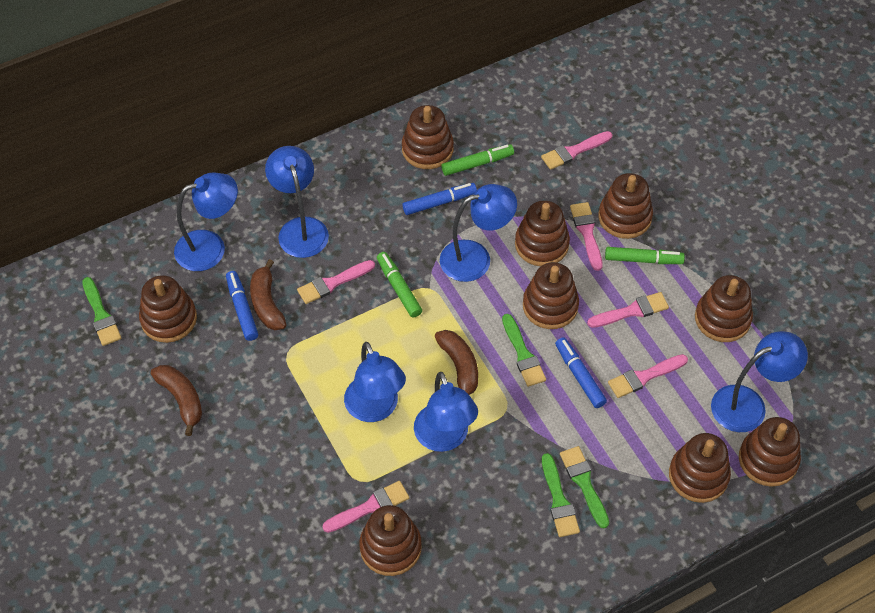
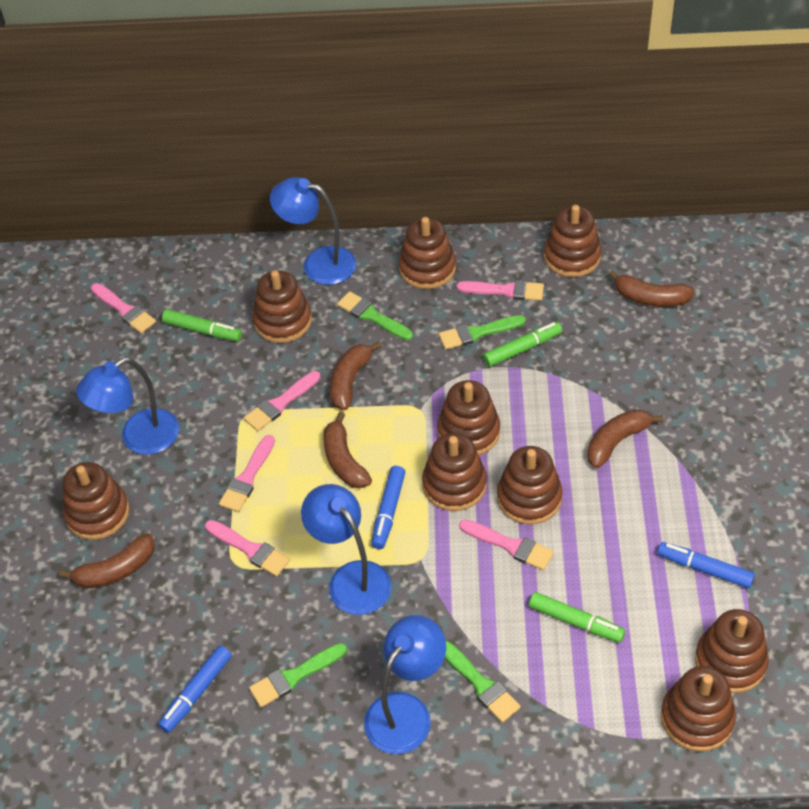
blue lamp: 6 -> 4
brown banana: 3 -> 5

